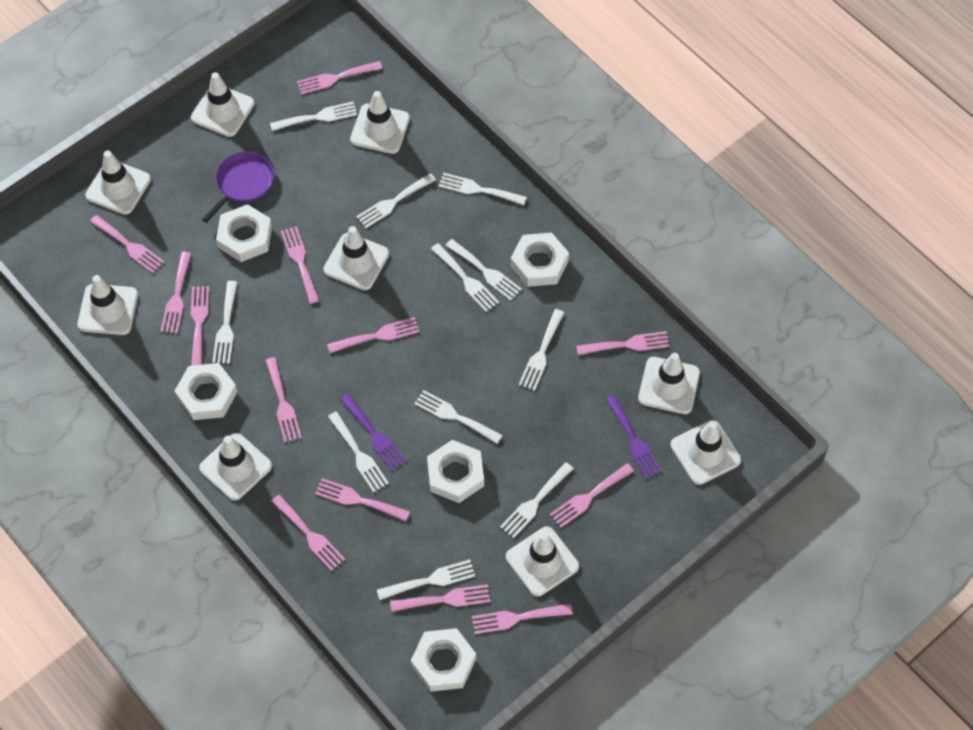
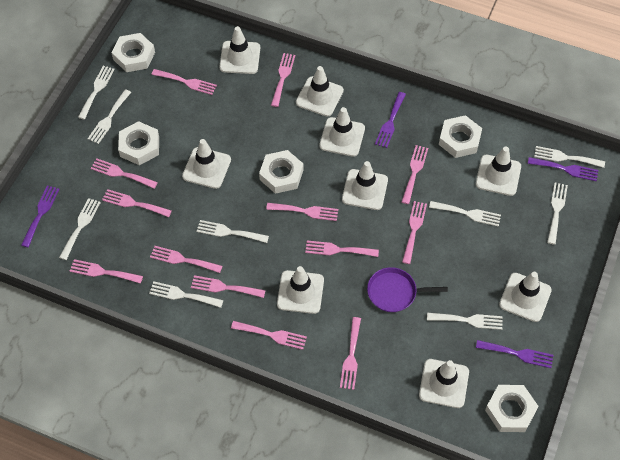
purple fork: 2 -> 4
white fork: 11 -> 9

